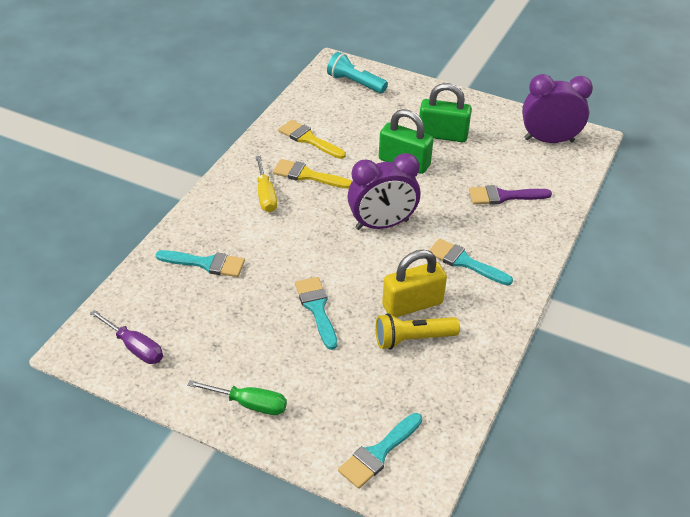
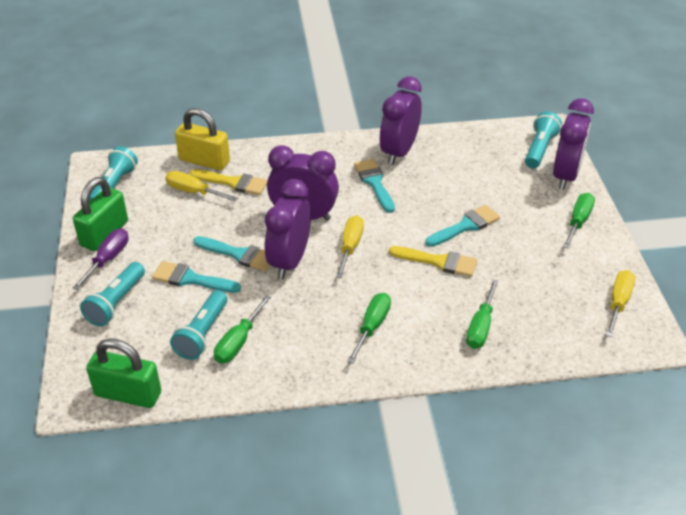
green screwdriver: 1 -> 4
purple brush: 1 -> 0
purple clock: 2 -> 4
turquoise flashlight: 1 -> 4
yellow flashlight: 1 -> 0
yellow screwdriver: 1 -> 3

